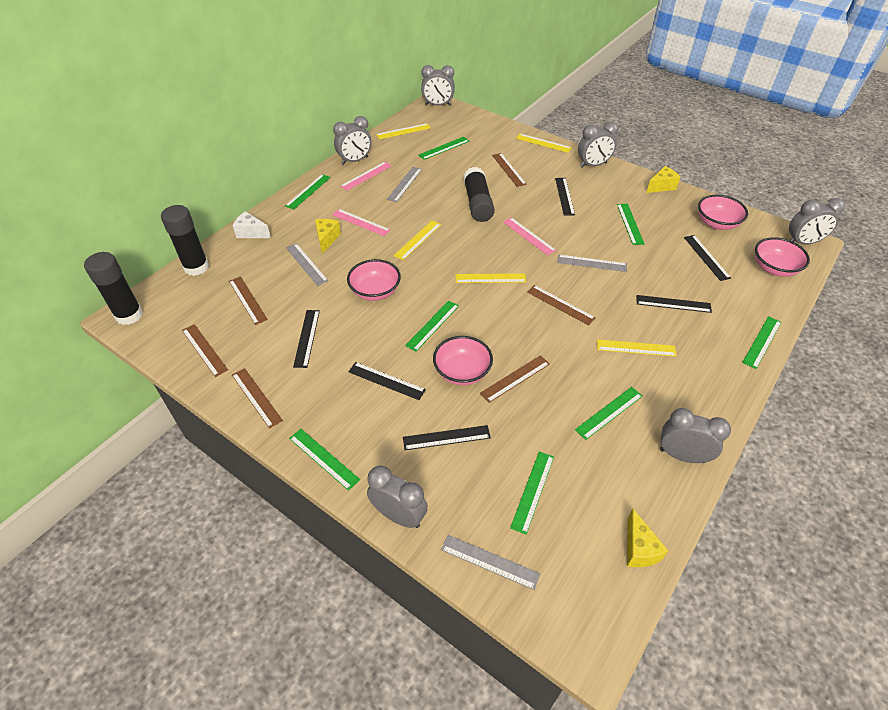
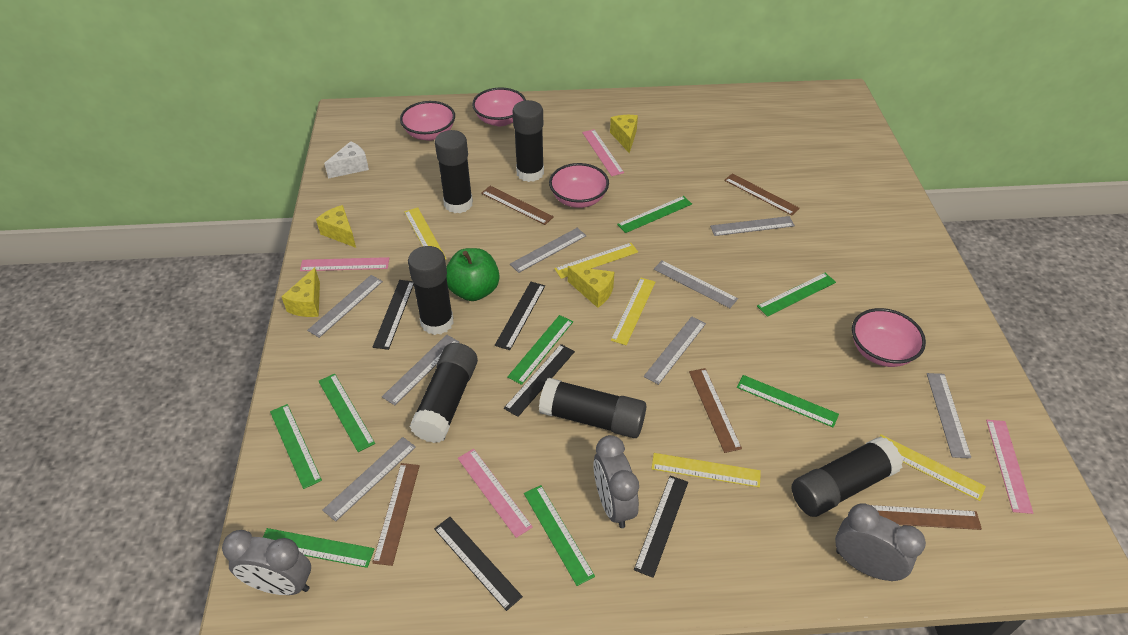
black glue stick: 3 -> 6
black ruler: 6 -> 5
brown ruler: 6 -> 5
green apple: 0 -> 1
grey clock: 6 -> 3
grey ruler: 4 -> 8
pink ruler: 3 -> 4
yellow cheese: 3 -> 4

